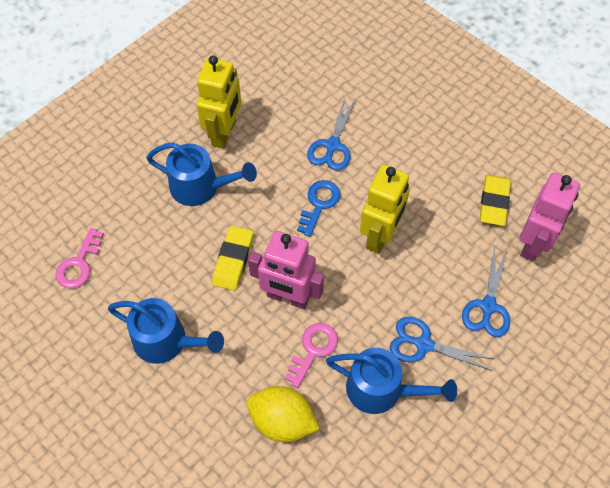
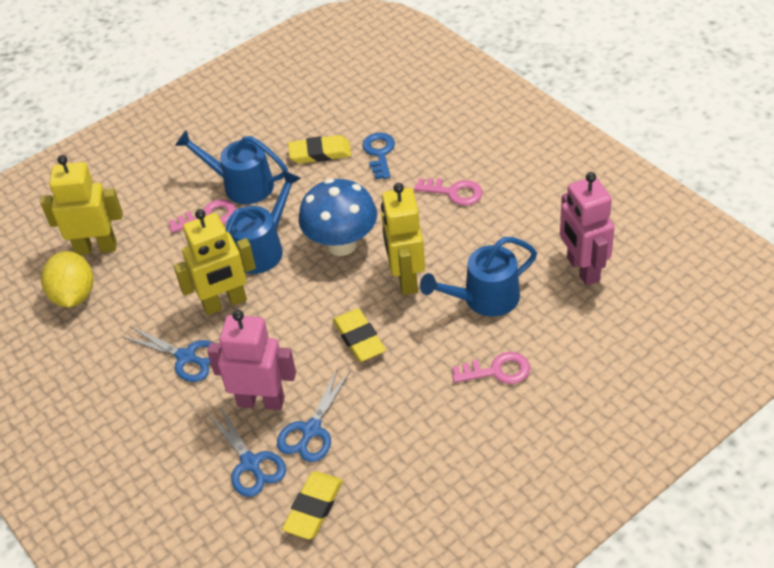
blue mushroom: 0 -> 1
pink key: 2 -> 3
yellow eraser: 2 -> 3
yellow robot: 2 -> 3

